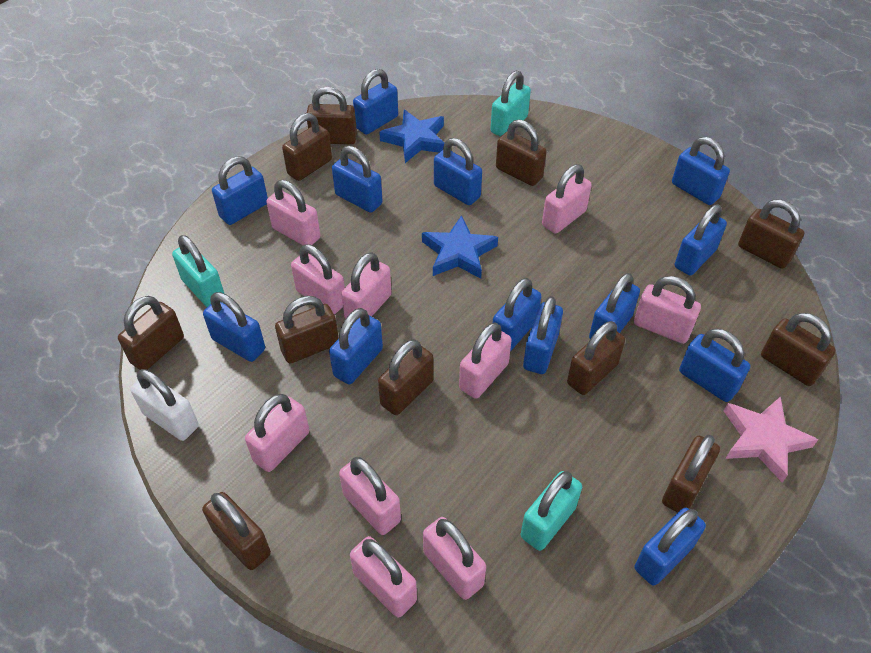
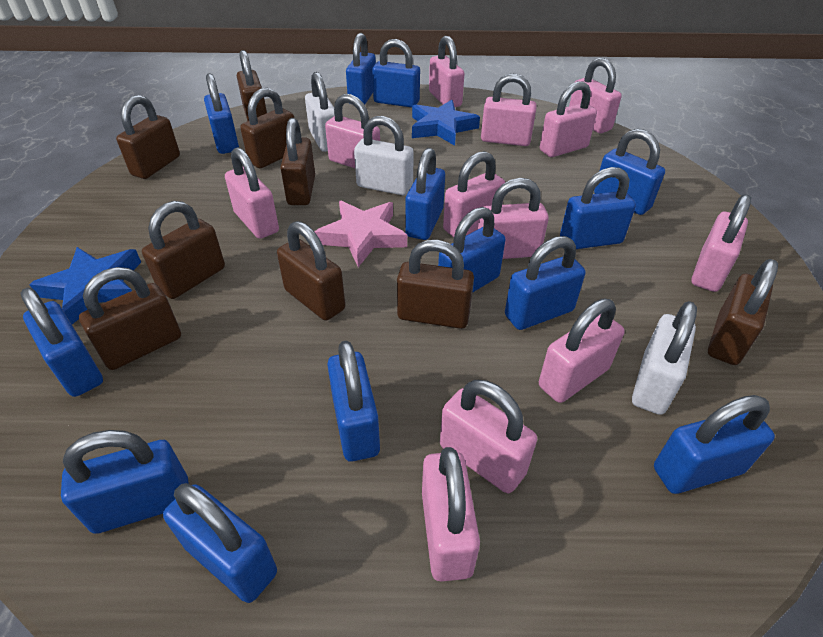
brown padlock: 11 -> 9
pink padlock: 10 -> 12
turquoise padlock: 3 -> 0
white padlock: 1 -> 3

